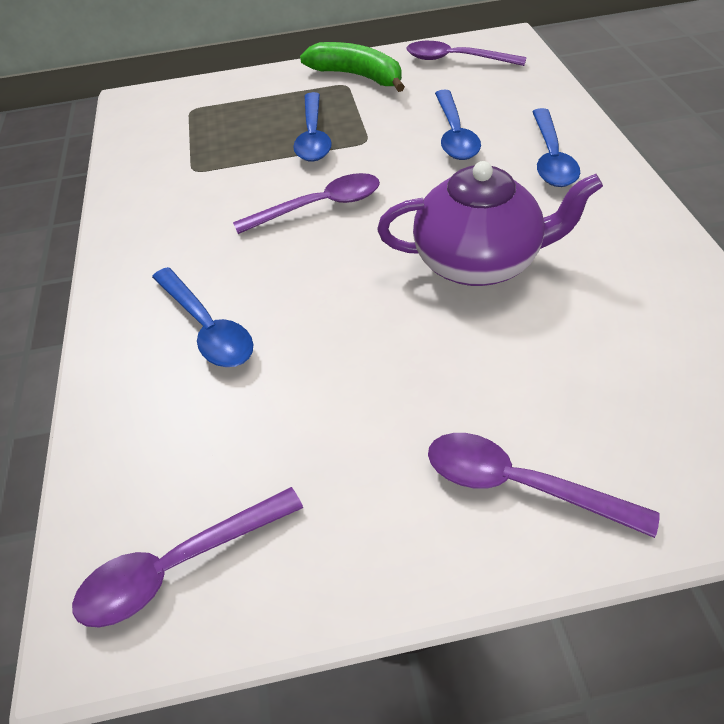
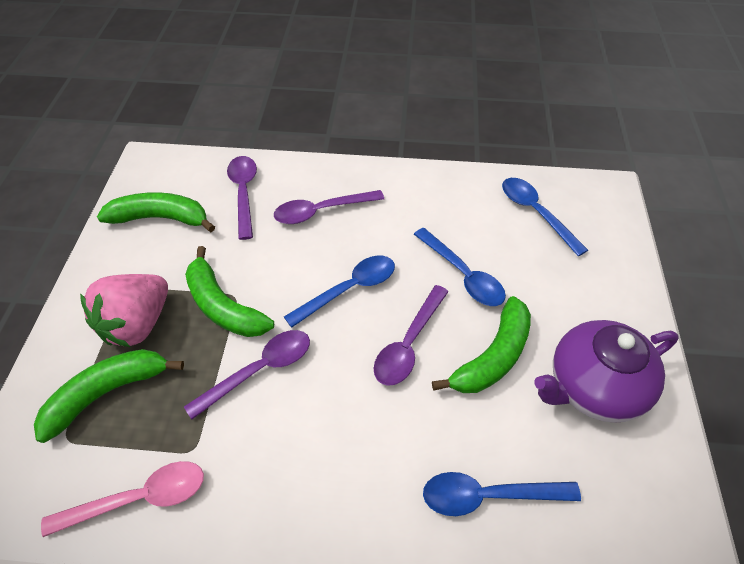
green banana: 1 -> 4
pink spoon: 0 -> 1
pink strawberry: 0 -> 1

